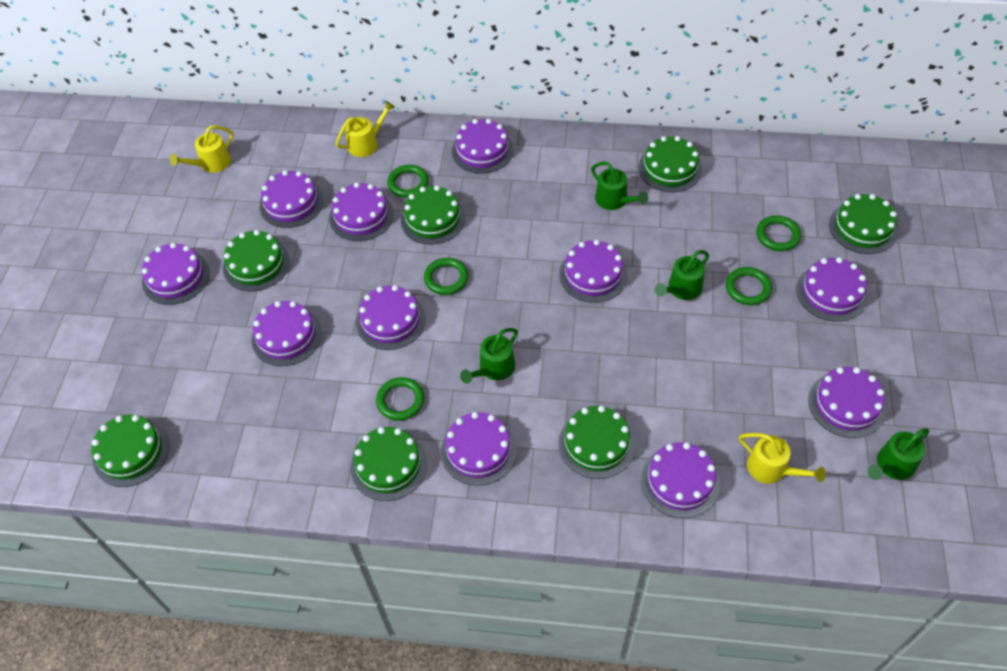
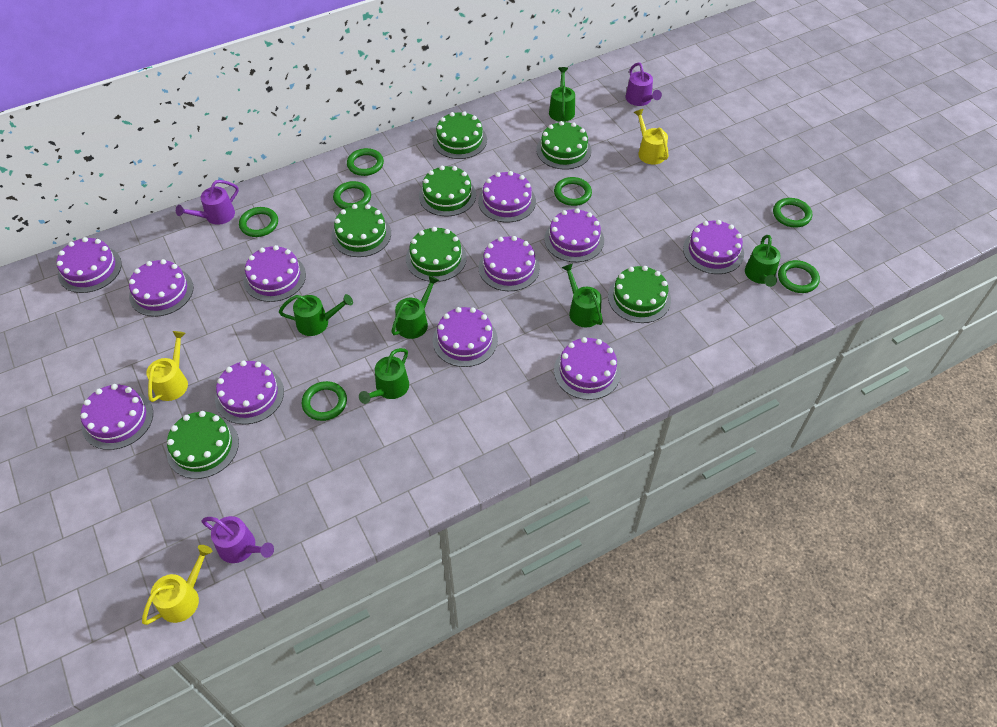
green ring: 5 -> 7
green watering can: 4 -> 6
purple watering can: 0 -> 3

